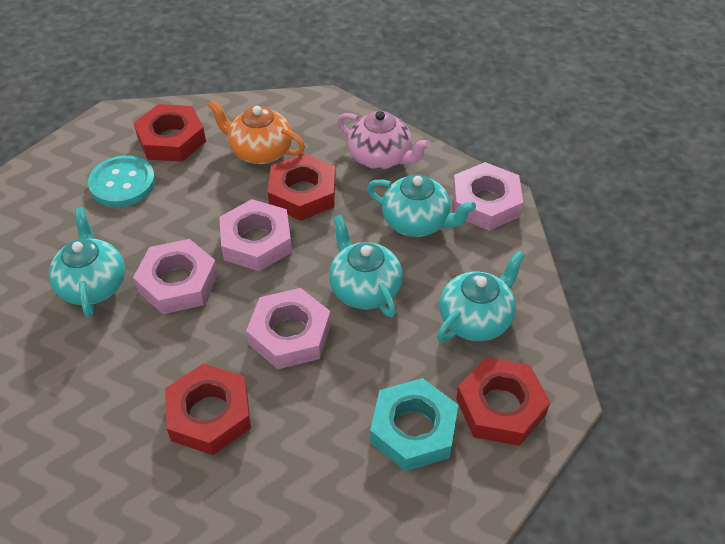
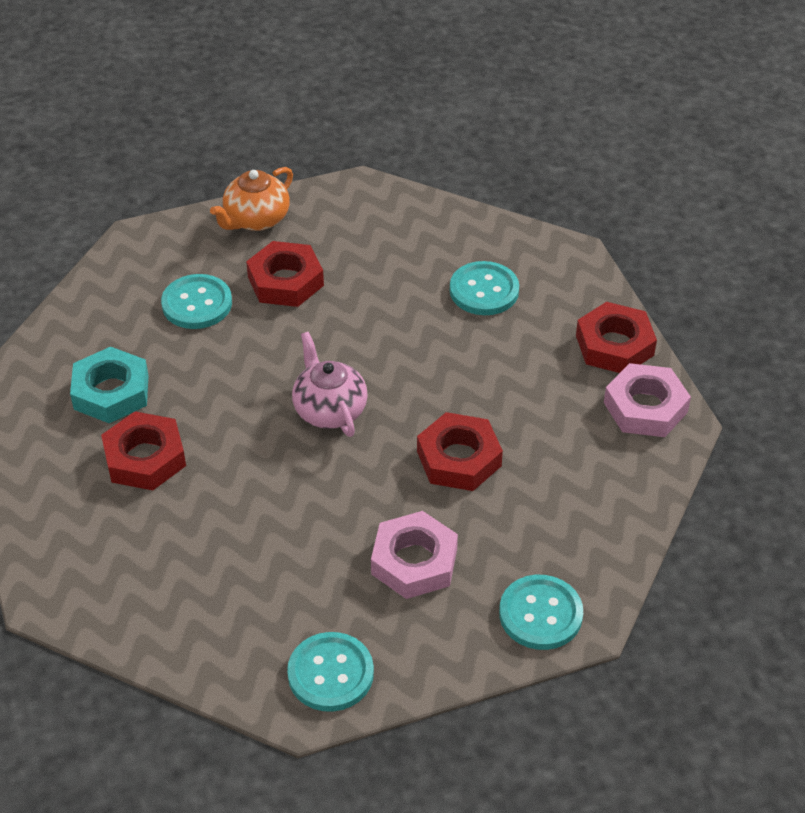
pink nut: 4 -> 2
turquoise button: 1 -> 4
turquoise teapot: 4 -> 0

